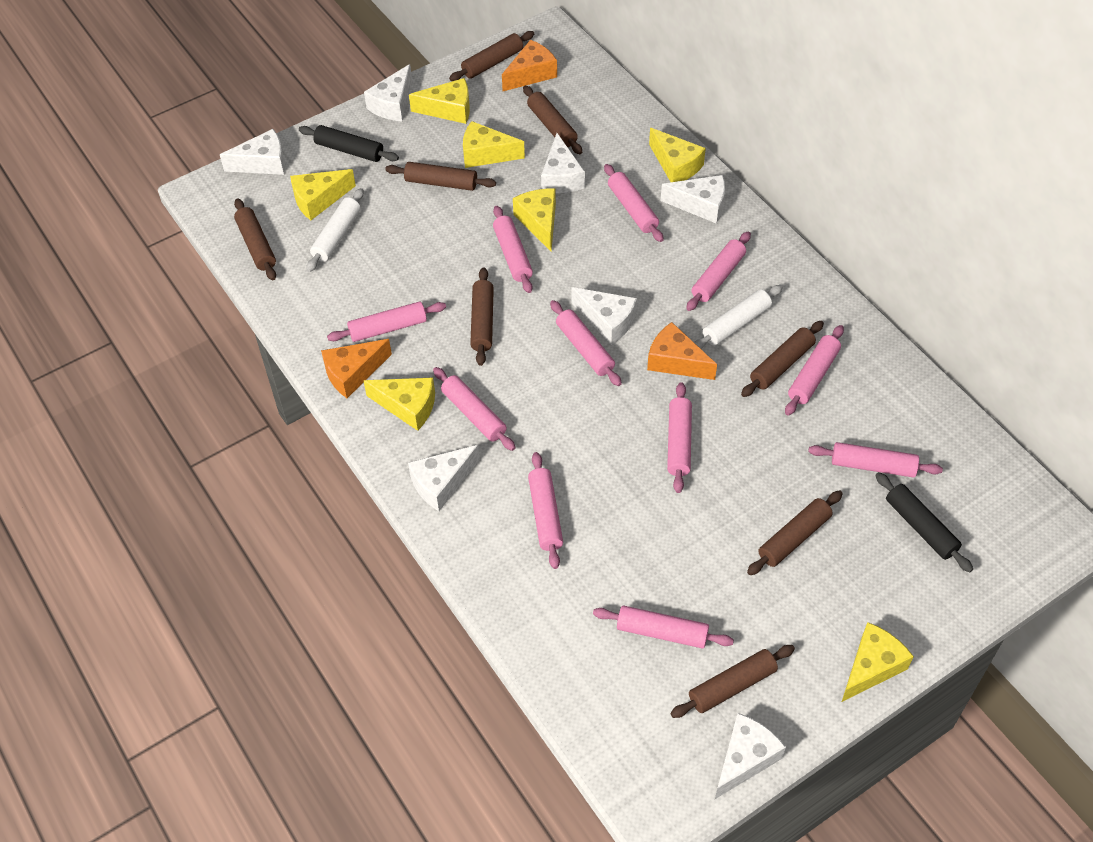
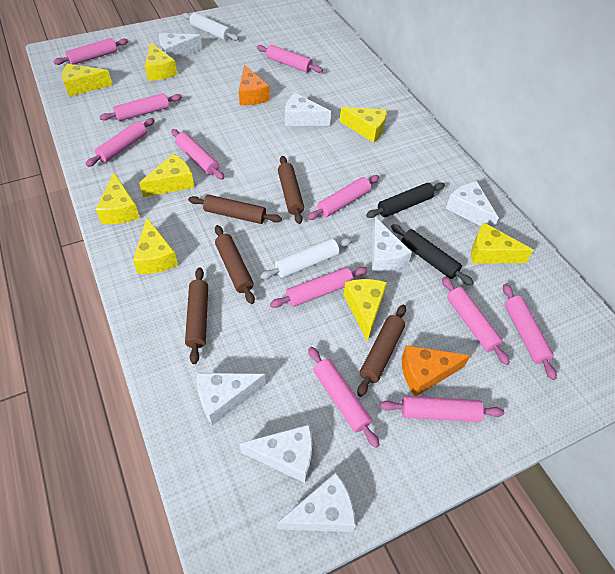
brown rolling pin: 8 -> 5
orange cheese: 3 -> 2
yellow cheese: 7 -> 8

